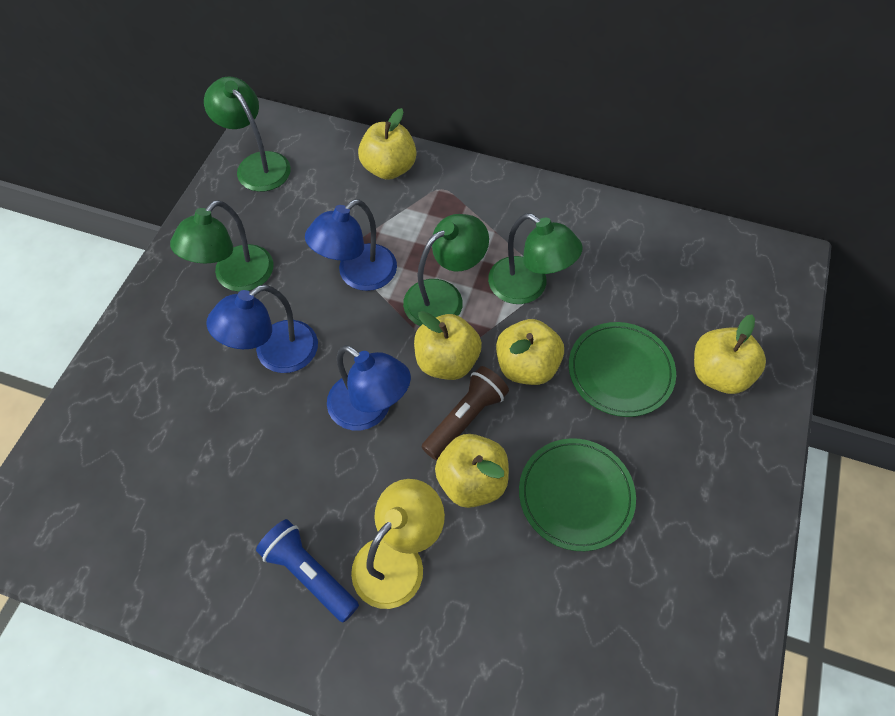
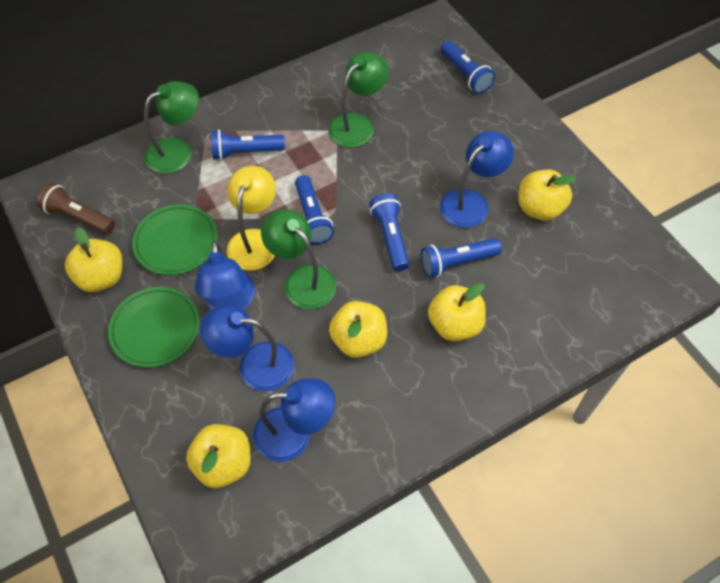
blue flashlight: 1 -> 5
blue lamp: 3 -> 4
green lamp: 4 -> 3

